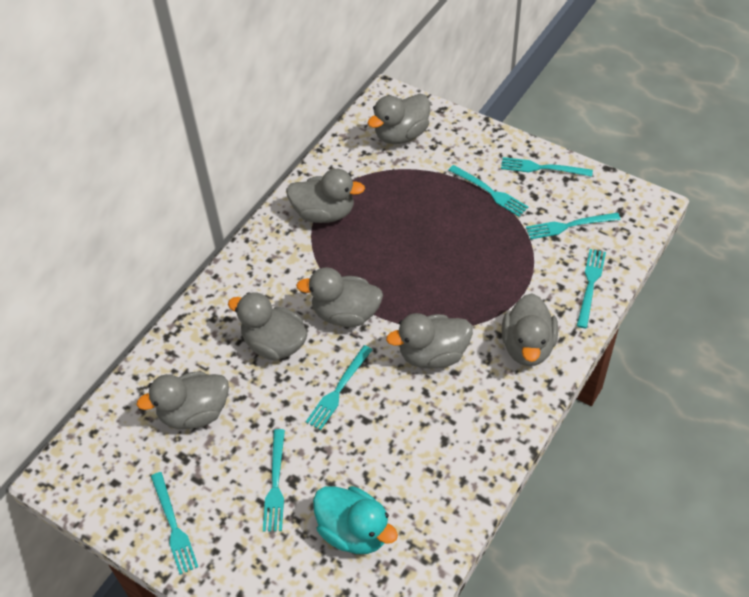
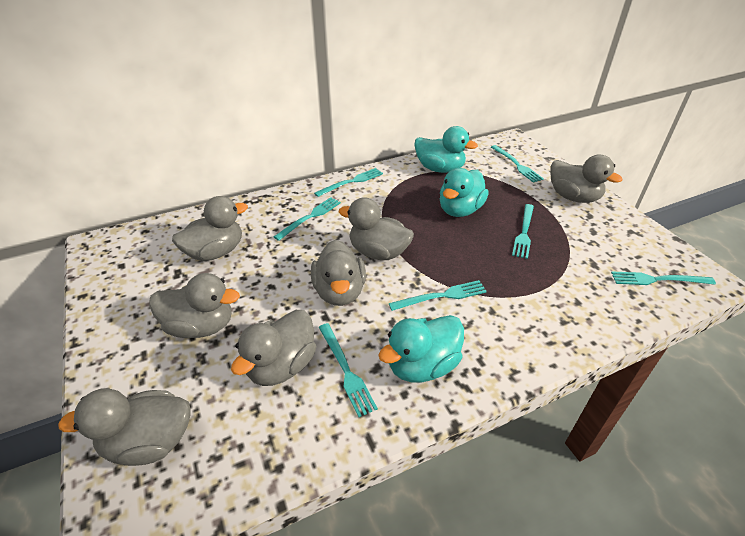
turquoise duck: 1 -> 3

